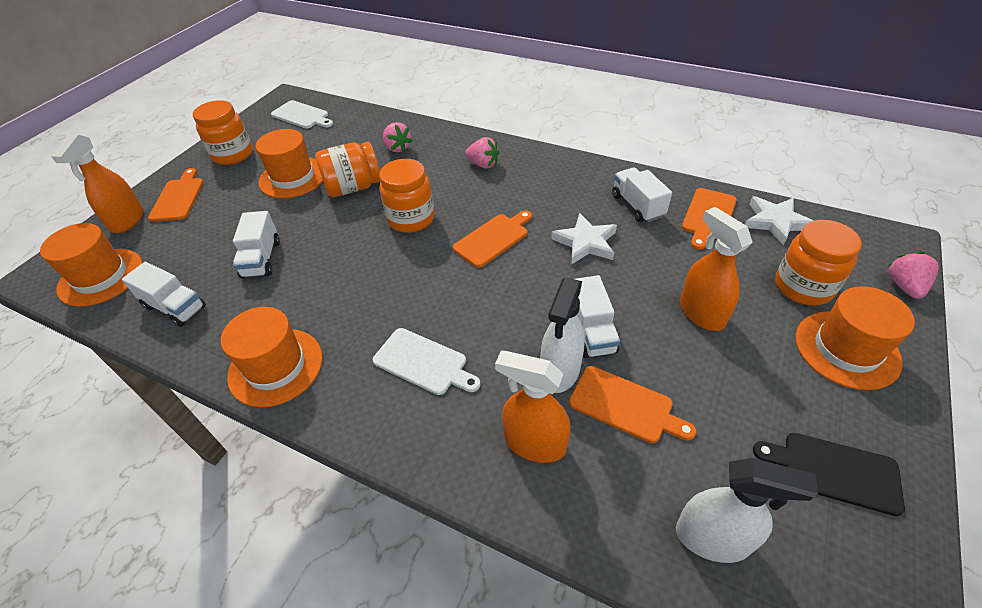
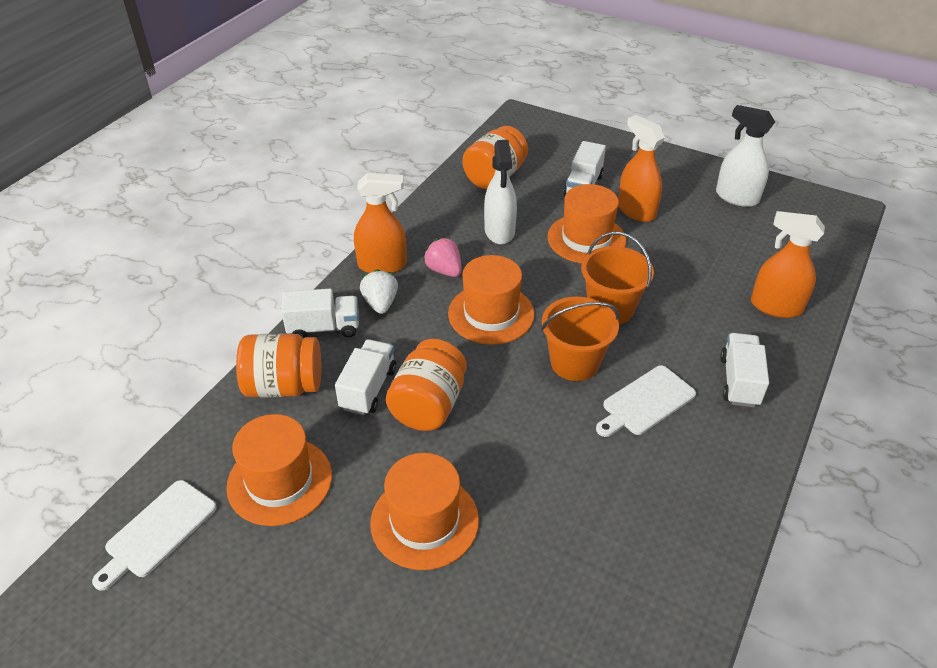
black cutting board: 1 -> 0
orange bucket: 0 -> 2
orange cutting board: 4 -> 0
orange jar: 4 -> 3
pink strawberry: 3 -> 1
white star: 2 -> 0
white strawberry: 0 -> 1

